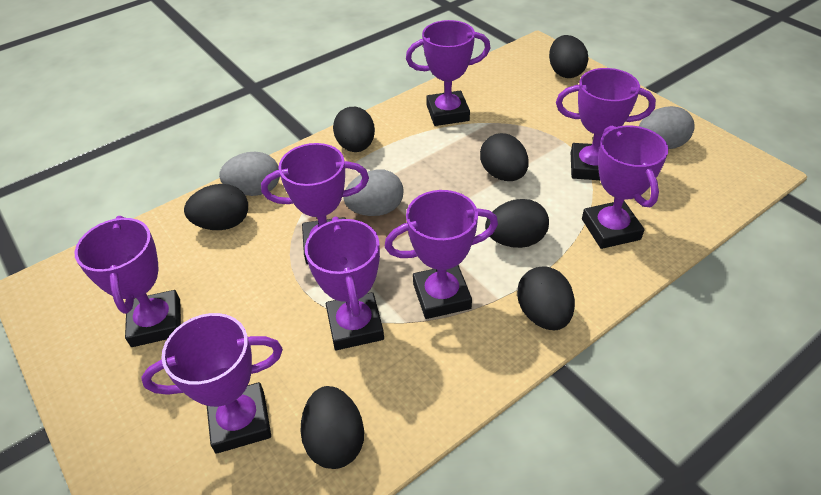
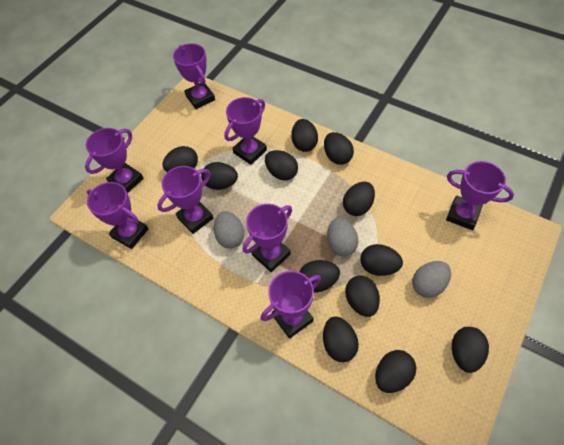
black egg: 7 -> 12

